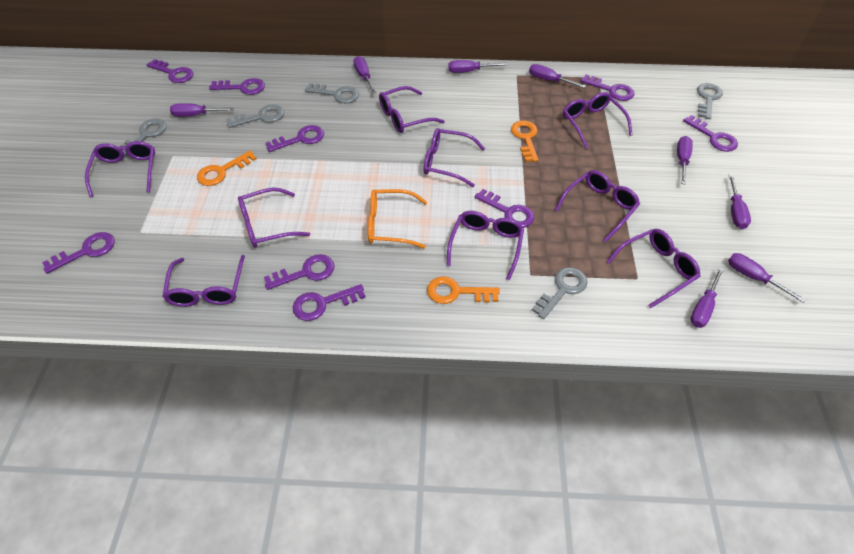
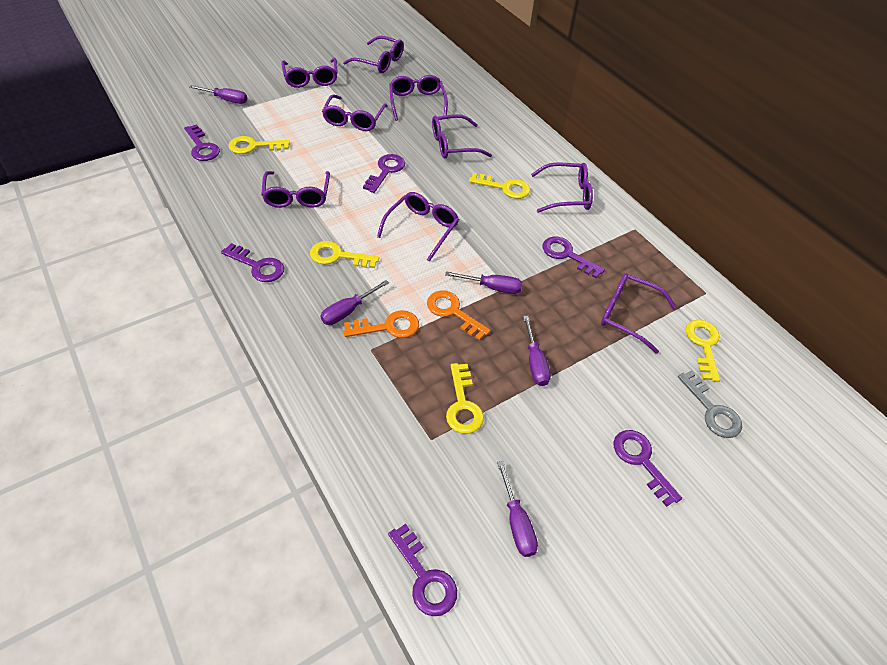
grey key: 5 -> 1
orange glasses: 1 -> 0
orange key: 3 -> 2
purple key: 9 -> 6
purple screwdriver: 8 -> 5
yellow key: 0 -> 5

